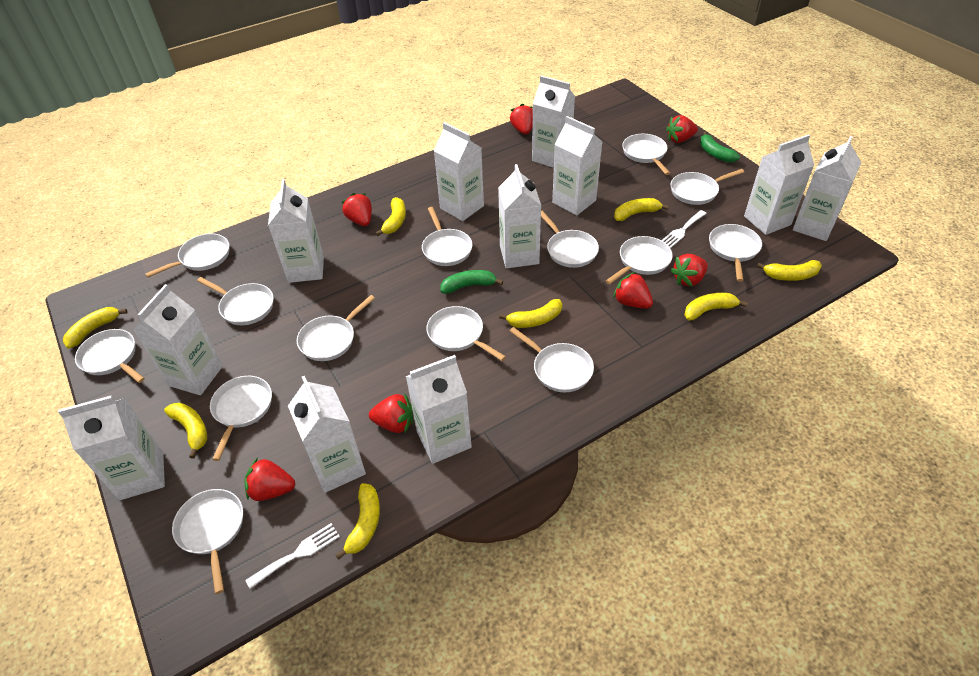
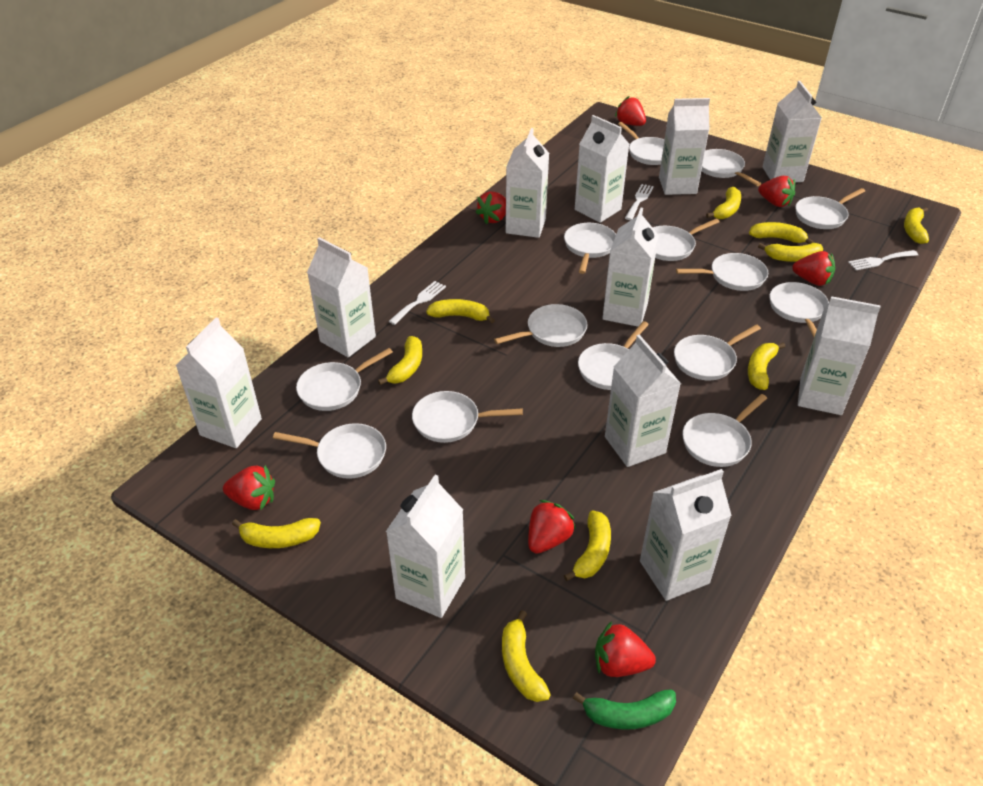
green banana: 2 -> 1
white fork: 2 -> 3
yellow banana: 8 -> 10

